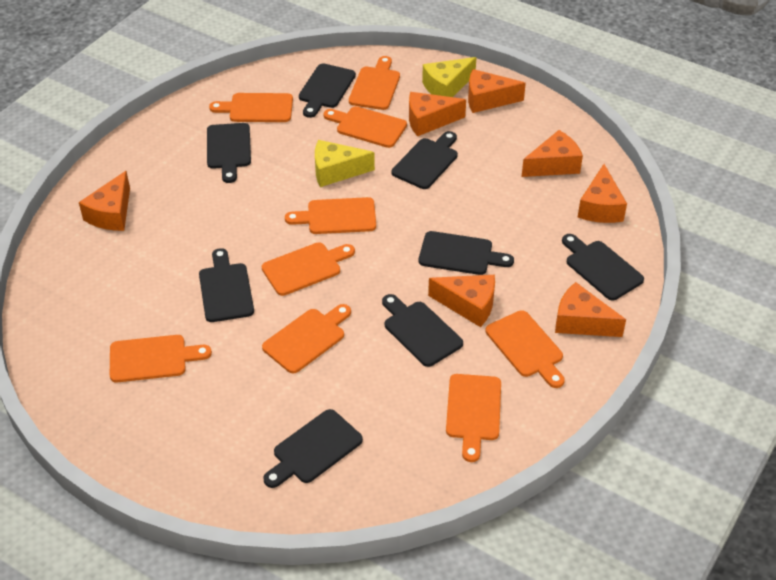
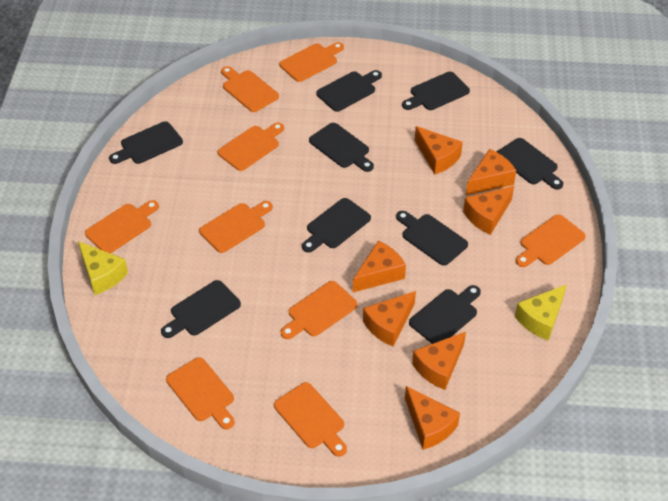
black cutting board: 8 -> 9

